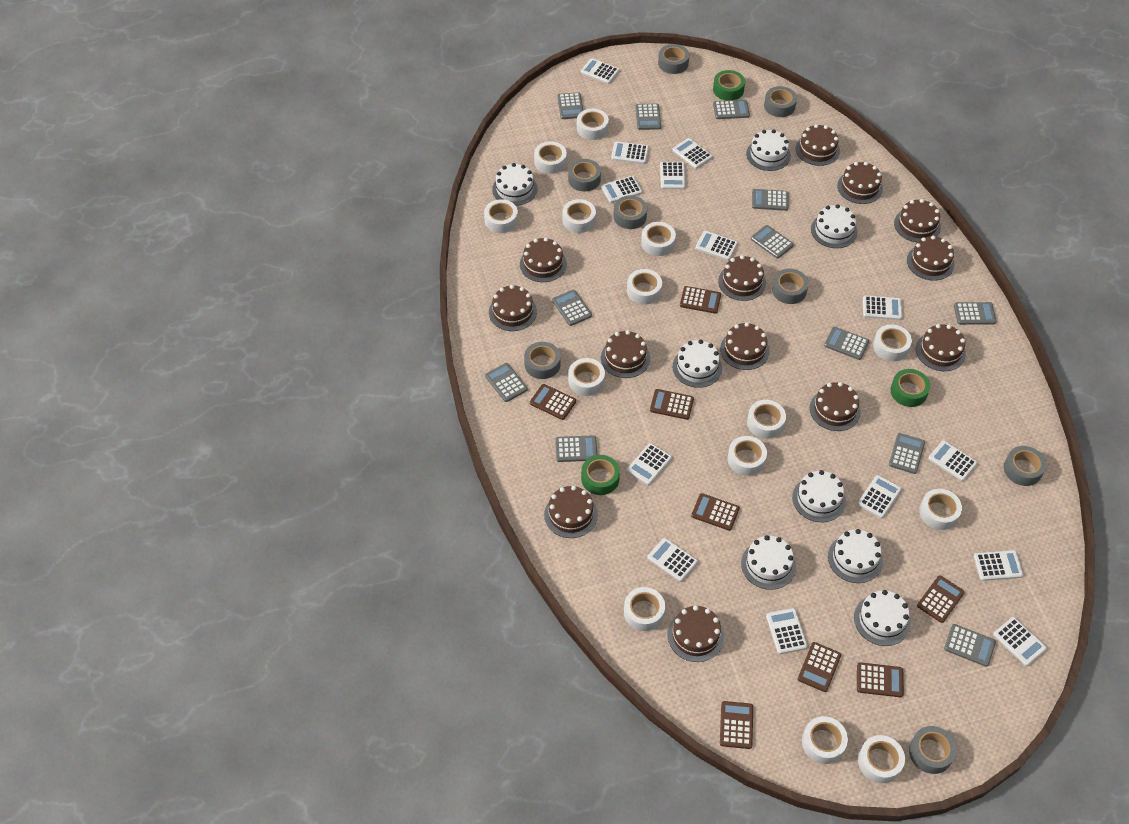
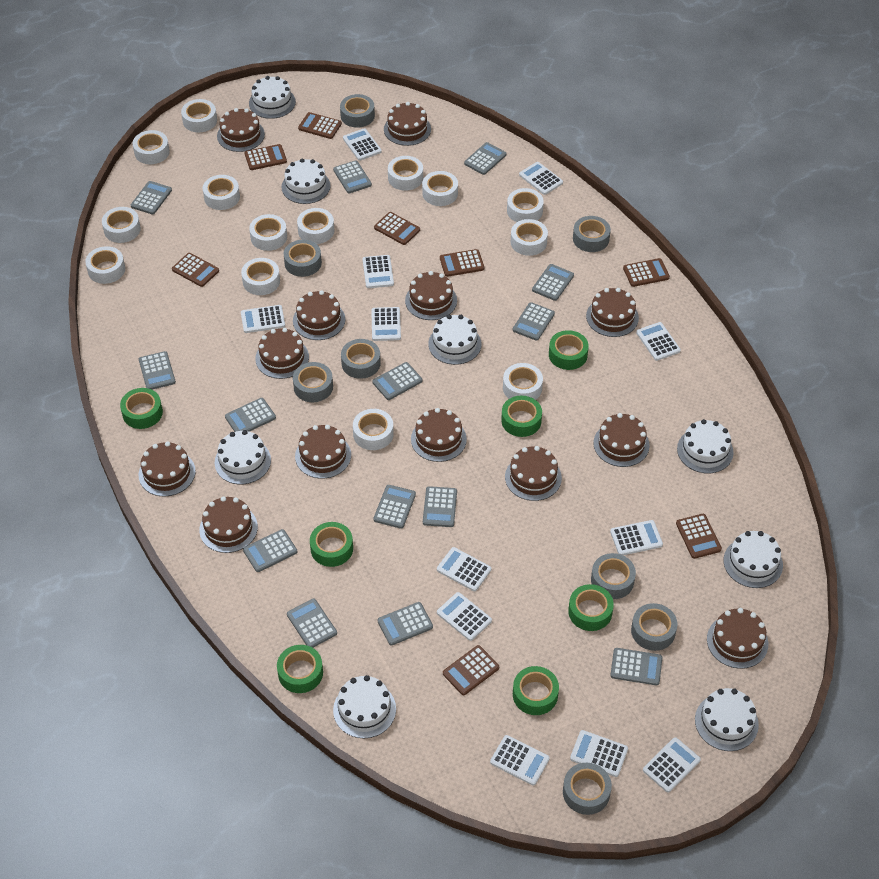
green tape: 3 -> 7
grey calculator: 12 -> 14
white calculator: 14 -> 12

